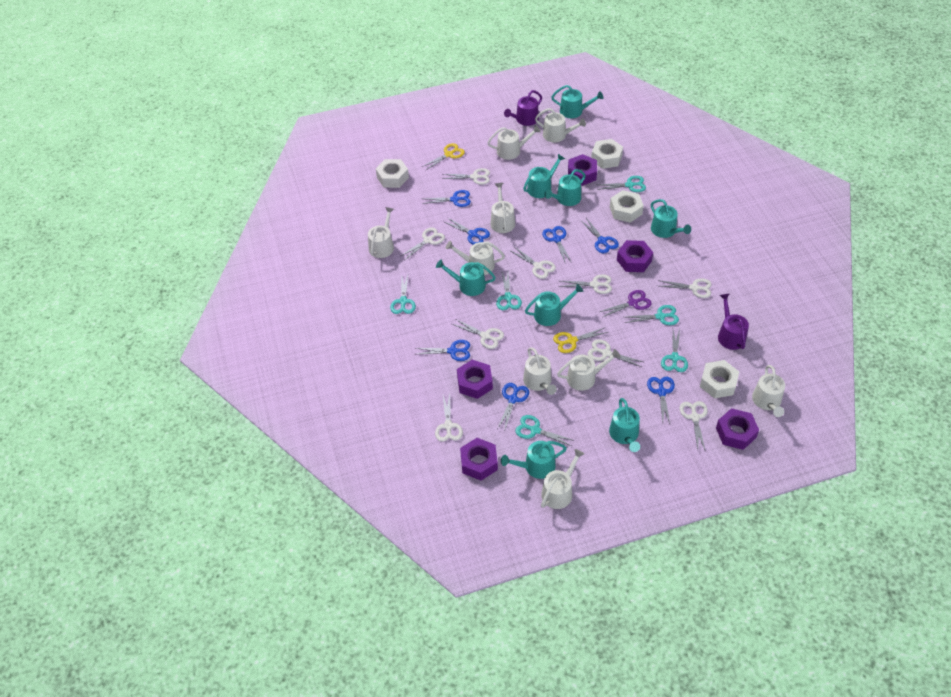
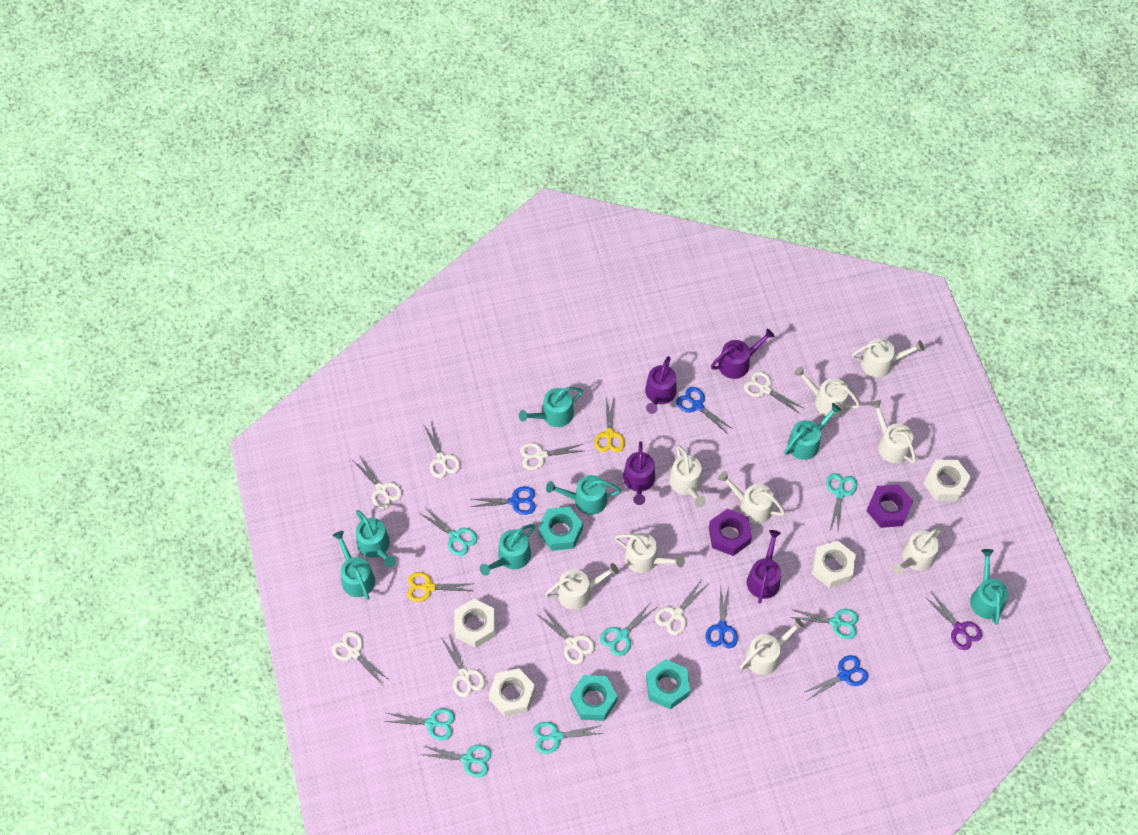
blue scissors: 7 -> 4
purple nut: 5 -> 2
purple watering can: 2 -> 4
turquoise nut: 0 -> 3
turquoise scissors: 6 -> 7
turquoise watering can: 8 -> 7
white scissors: 9 -> 8

